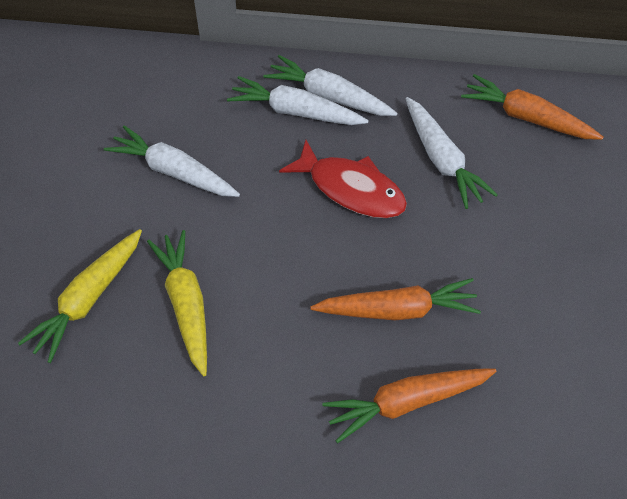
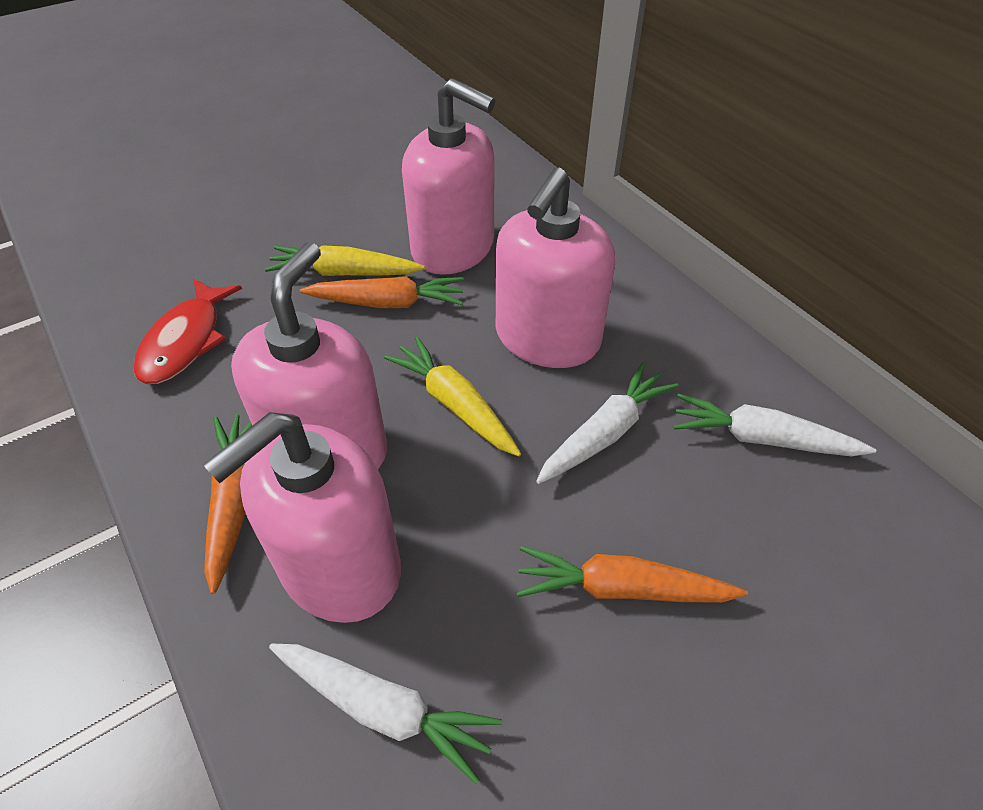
pink soap dispenser: 0 -> 4
white carrot: 4 -> 3

